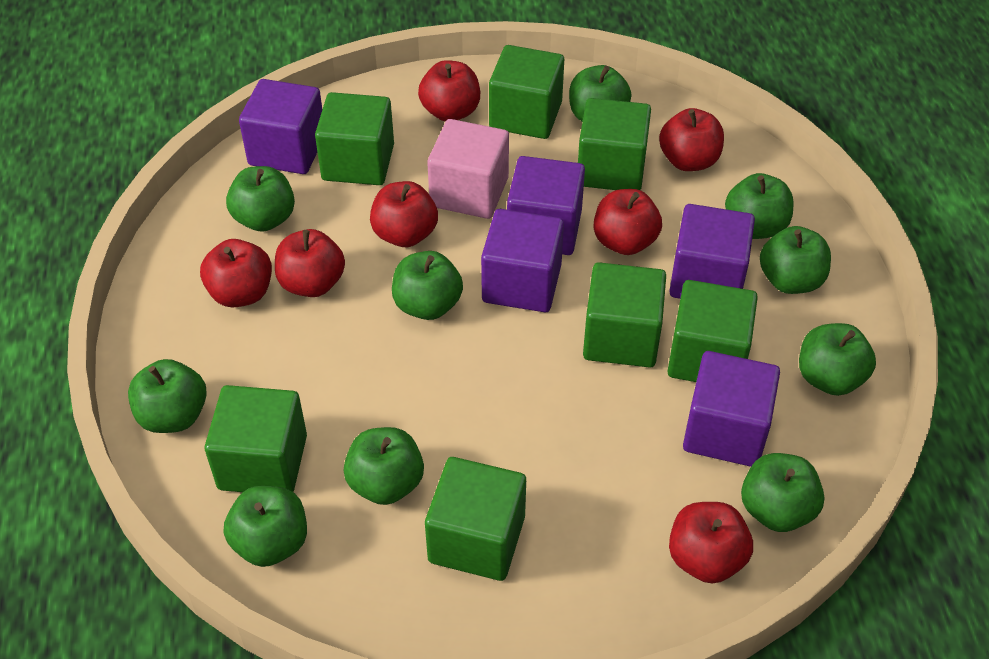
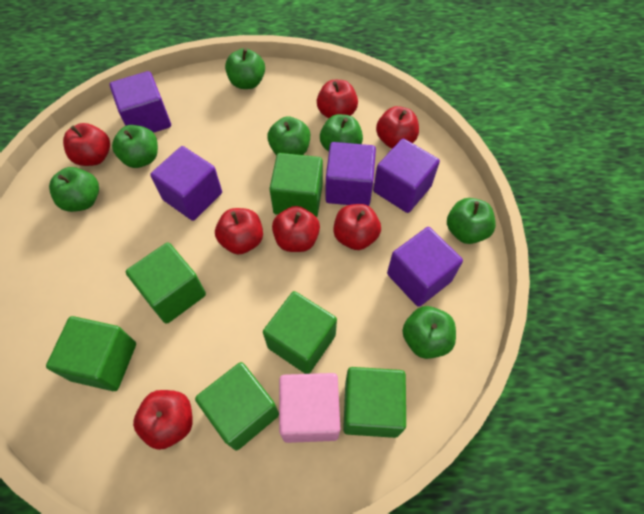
green apple: 10 -> 7
green cube: 7 -> 6

